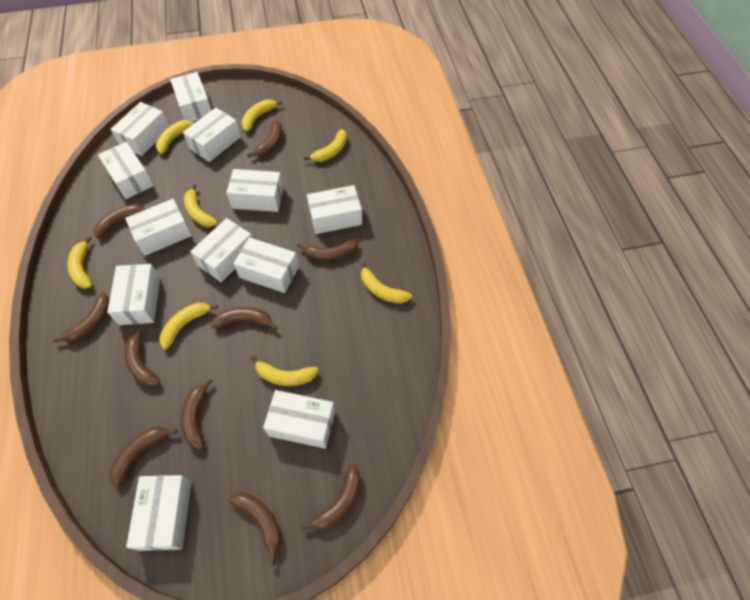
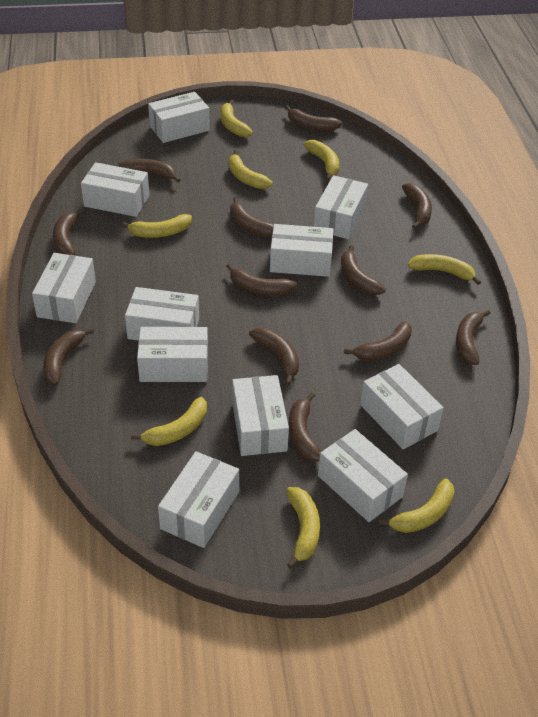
brown banana: 10 -> 12
white box: 12 -> 11

